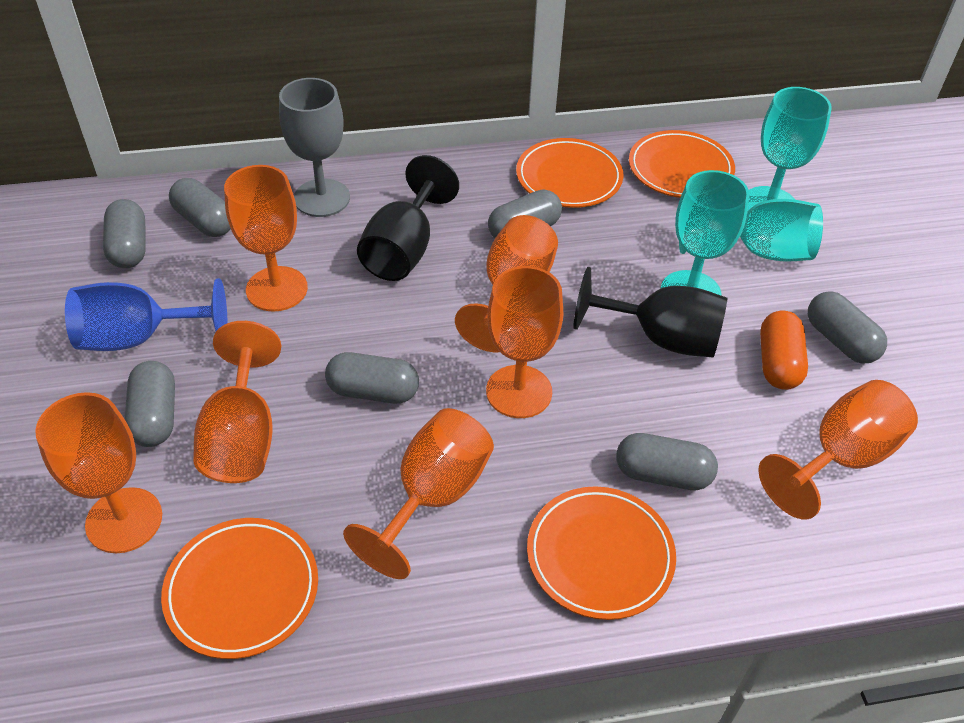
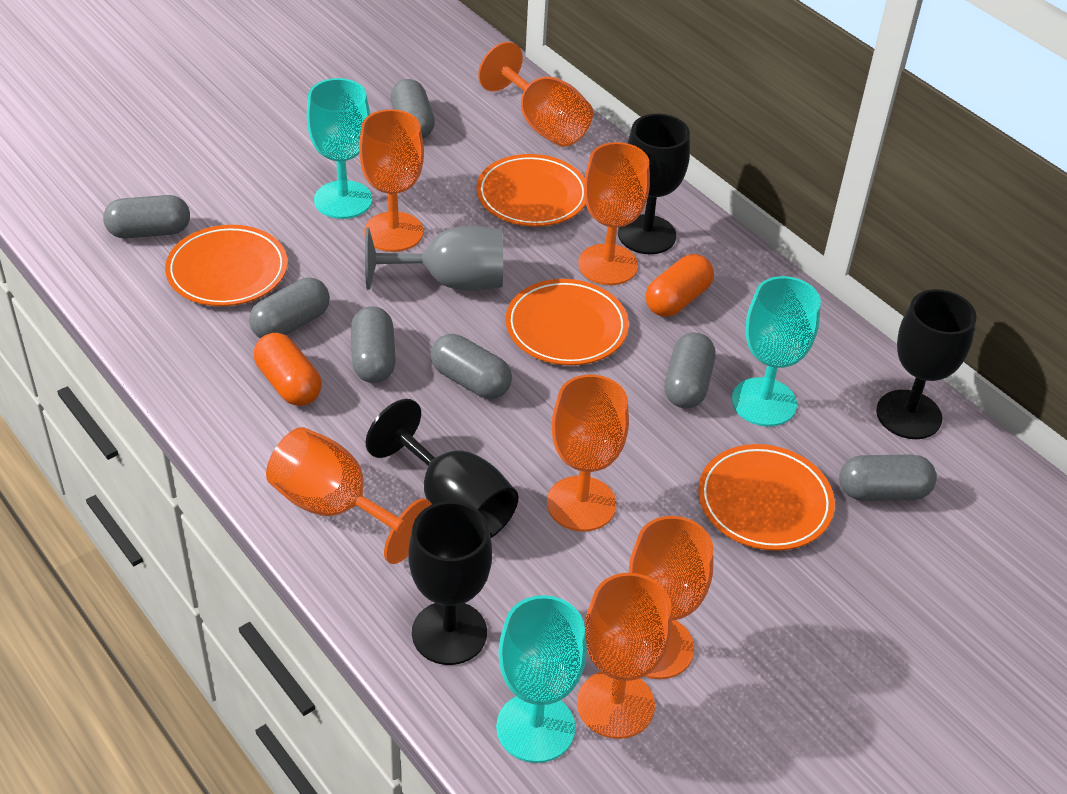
black goblet: 2 -> 4
blue goblet: 1 -> 0
orange capsule: 1 -> 2

